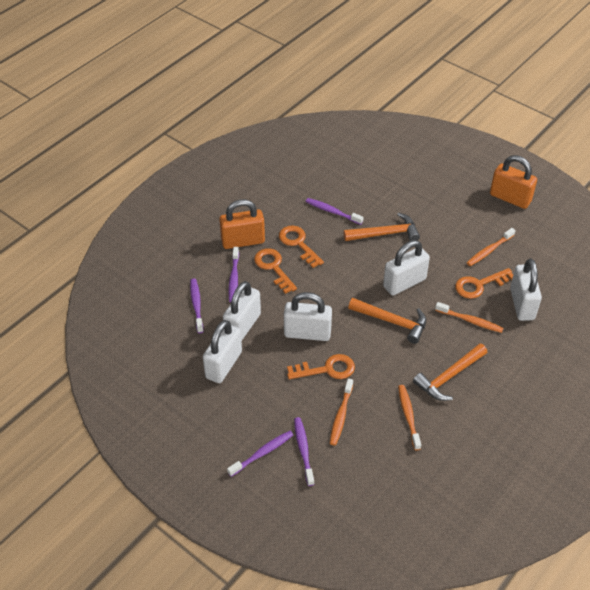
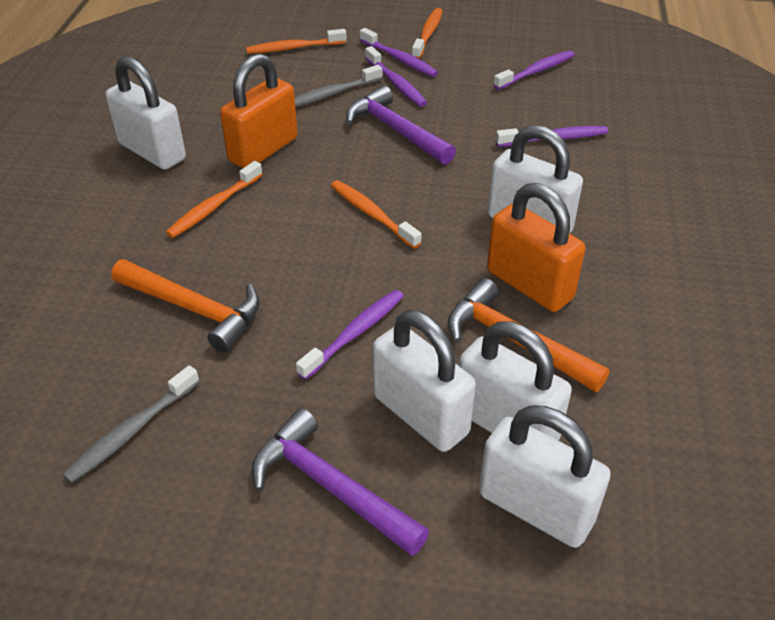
grey toothbrush: 0 -> 2
orange hammer: 3 -> 2
orange key: 4 -> 0
purple hammer: 0 -> 2

